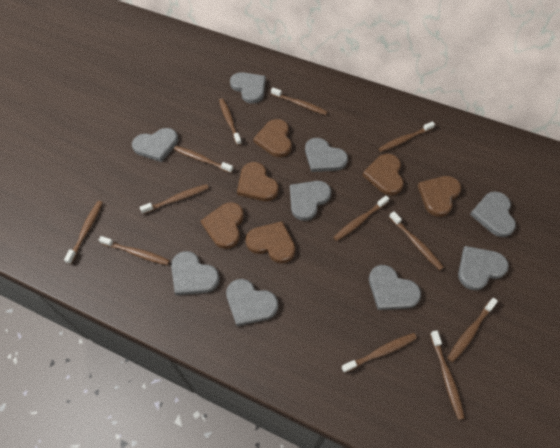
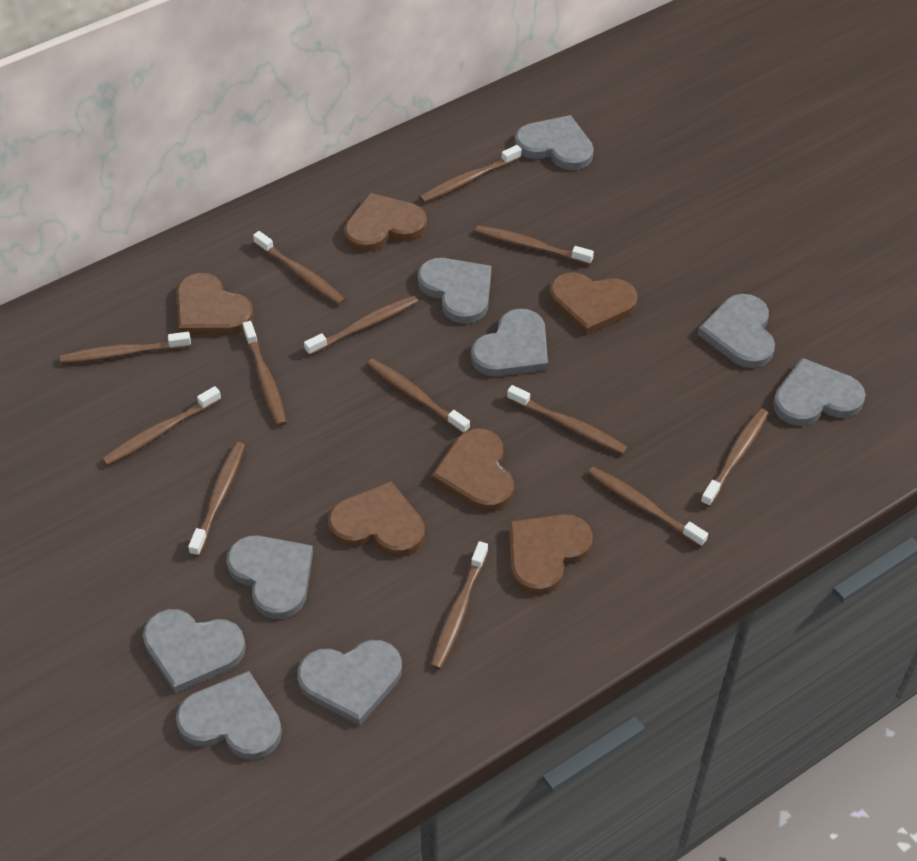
brown toothbrush: 12 -> 13

